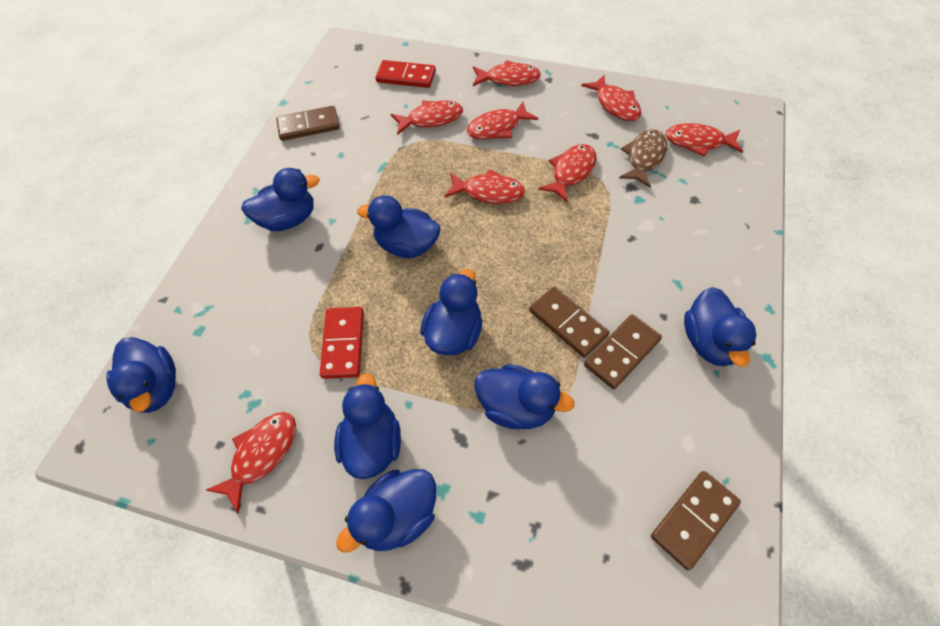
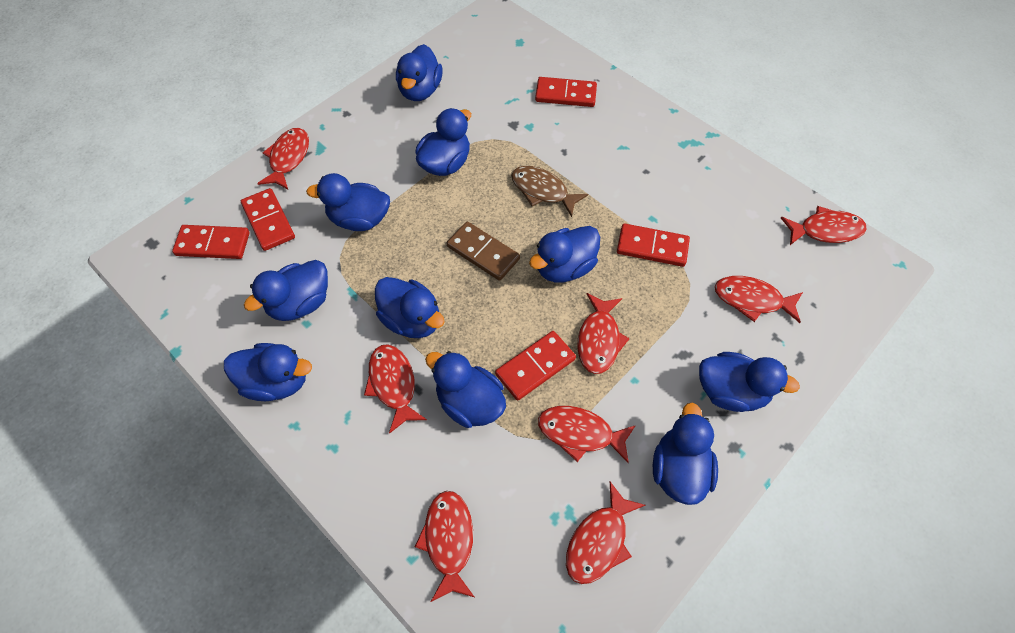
blue duck: 8 -> 10
brown domino: 4 -> 1
red domino: 2 -> 5

